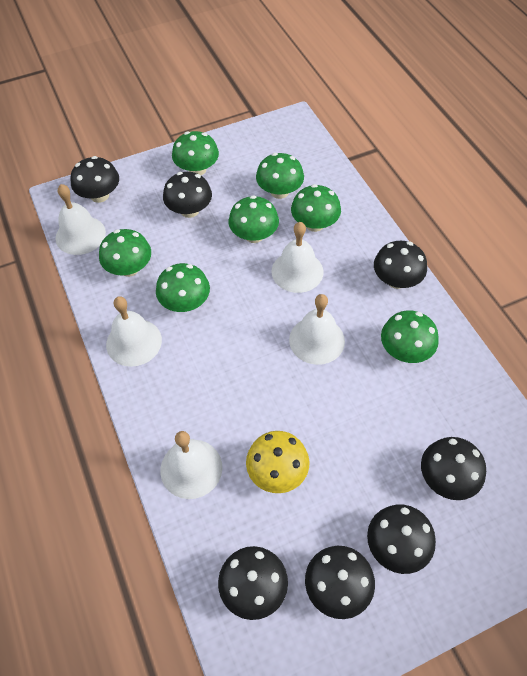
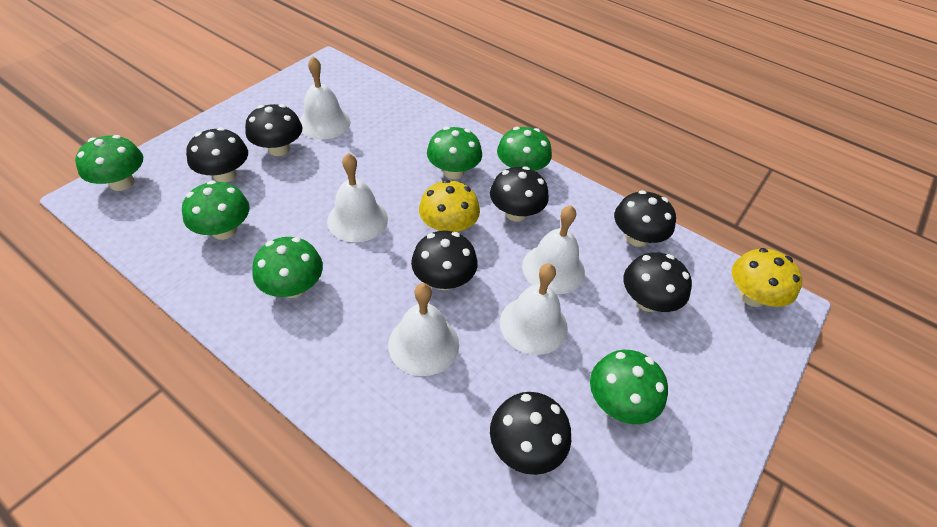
green mushroom: 7 -> 6
yellow mushroom: 1 -> 2

